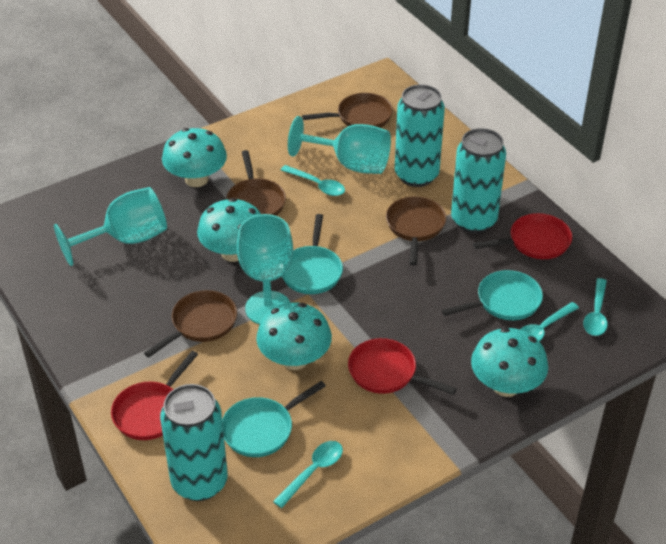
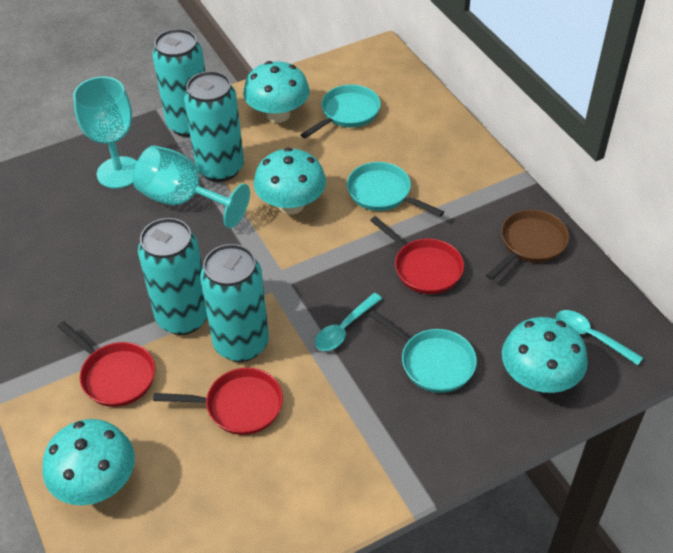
brown pan: 4 -> 1
turquoise can: 3 -> 4
turquoise goblet: 3 -> 2
turquoise spoon: 4 -> 2

